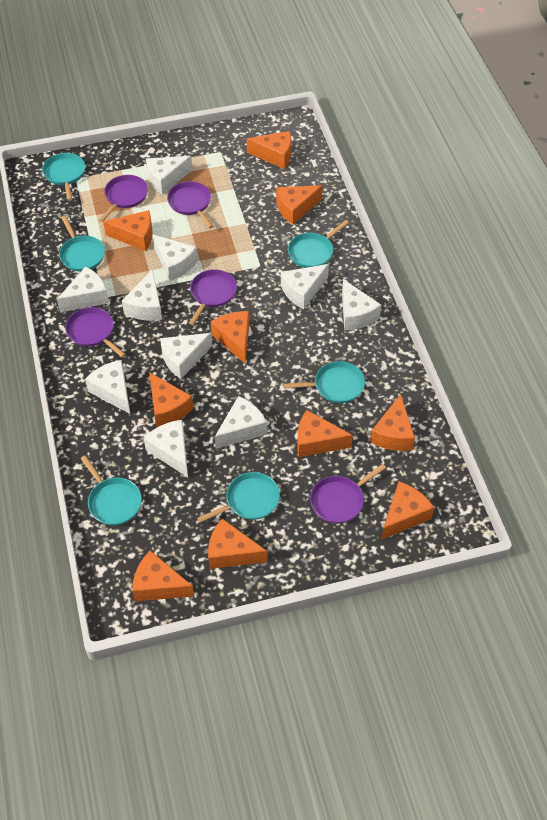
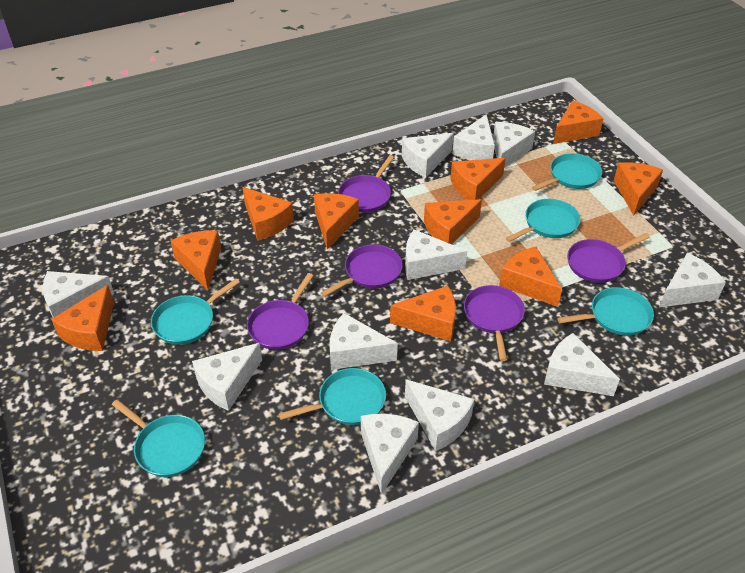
white cheese: 10 -> 11

